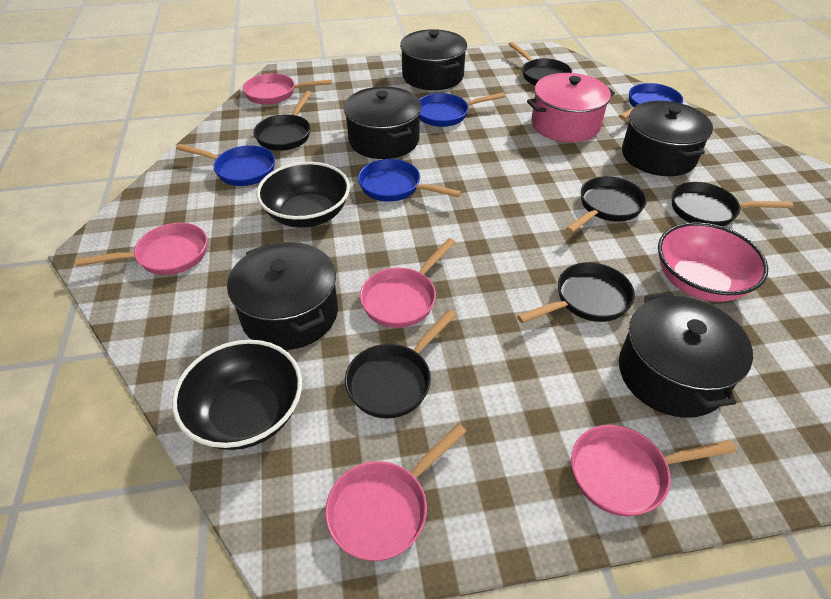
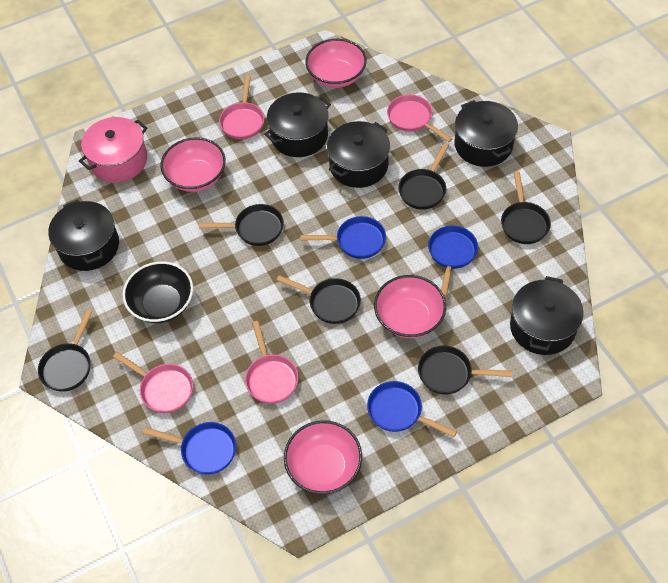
black bowl: 2 -> 1
pink bowl: 1 -> 4
pink pan: 5 -> 4

